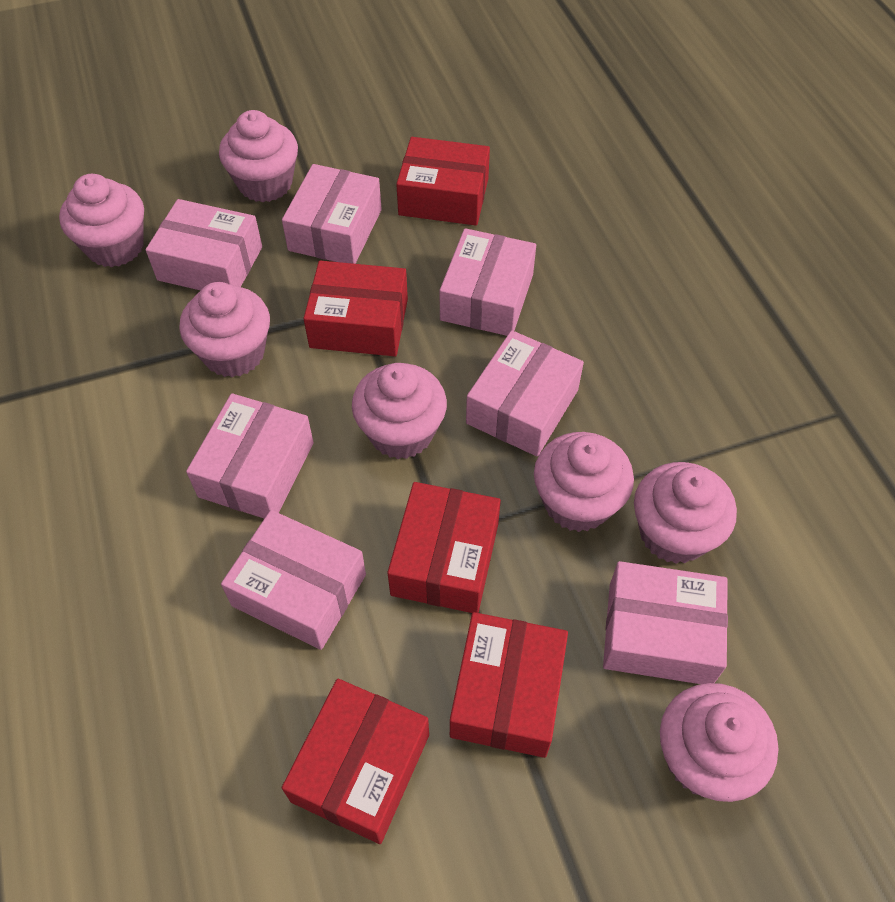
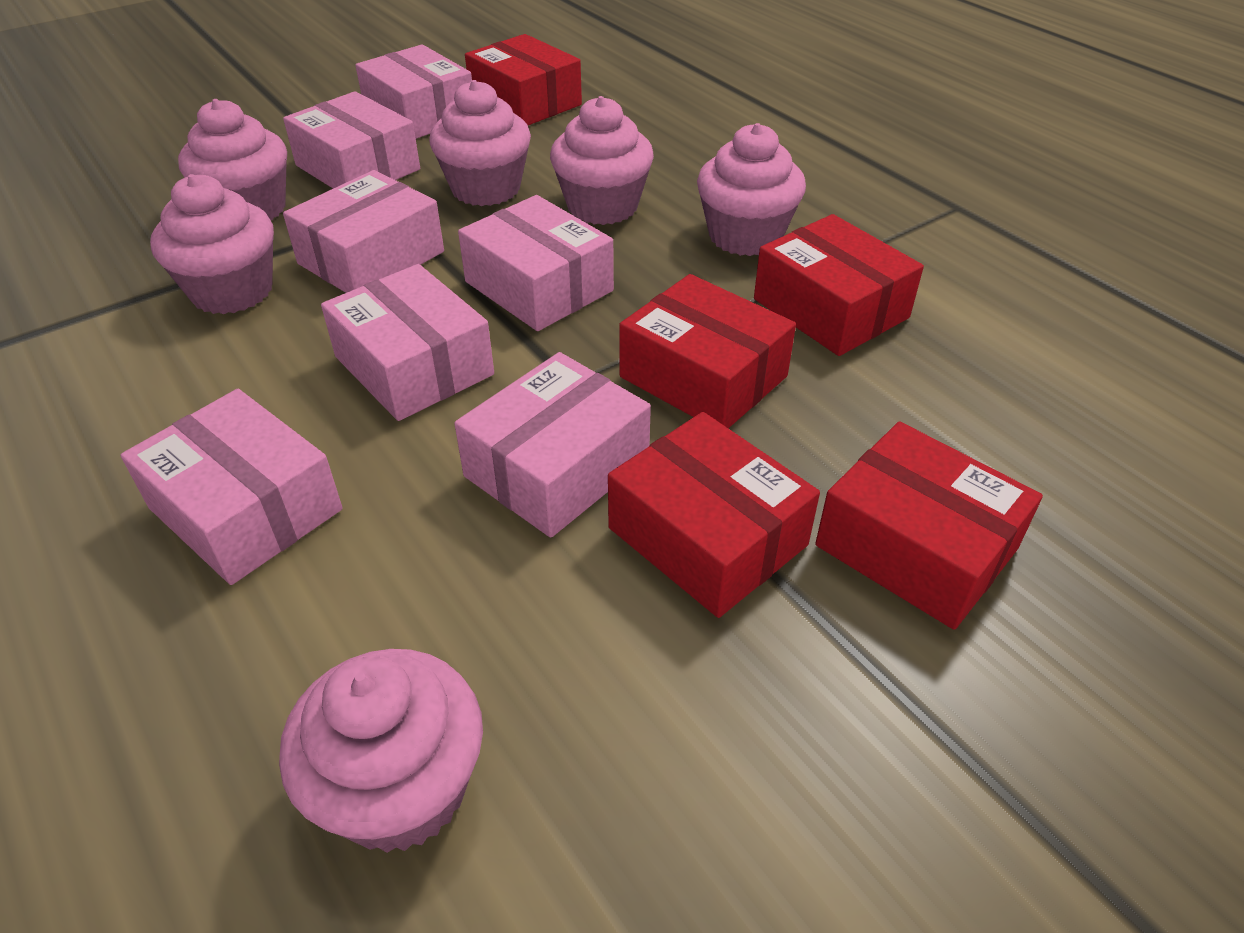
pink cupcake: 7 -> 6

